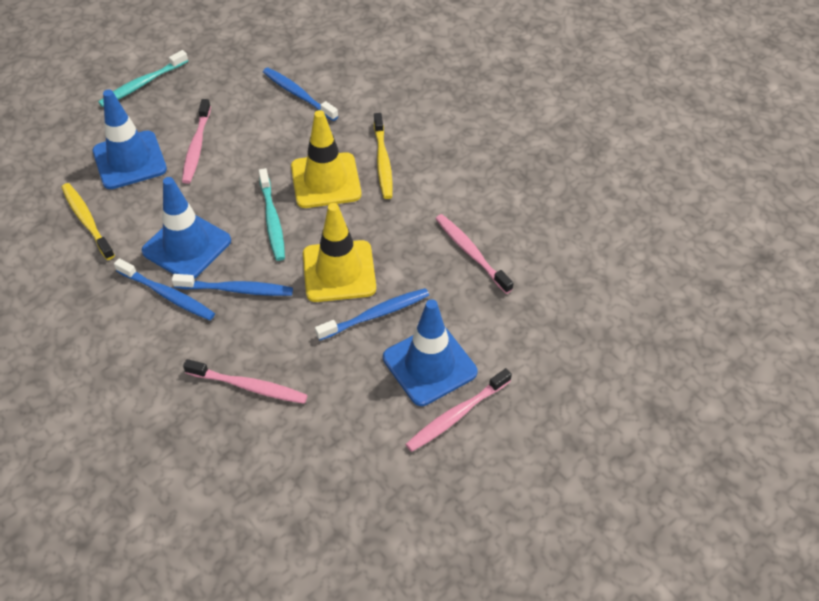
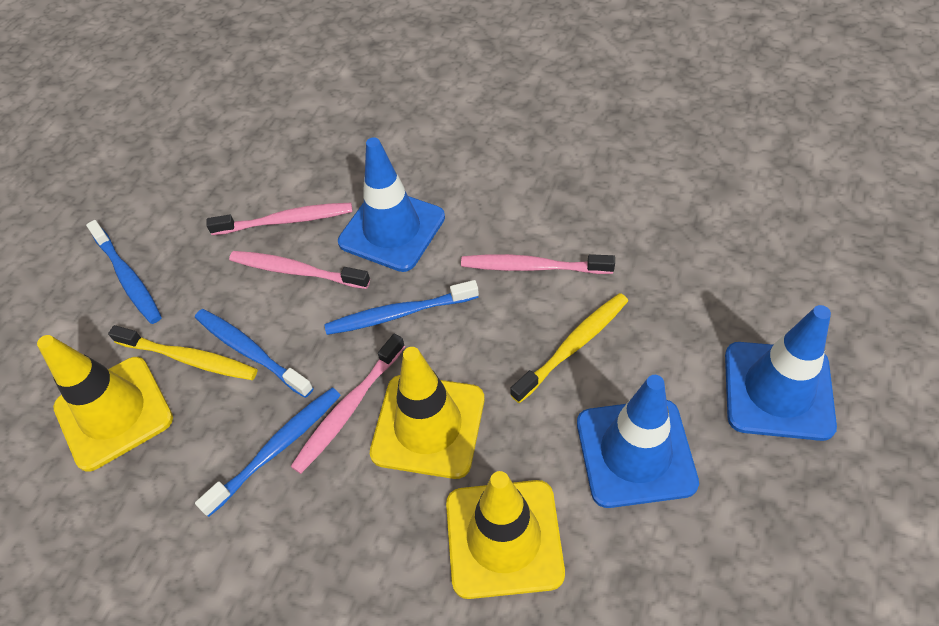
turquoise toothbrush: 2 -> 0
yellow traffic cone: 2 -> 3

